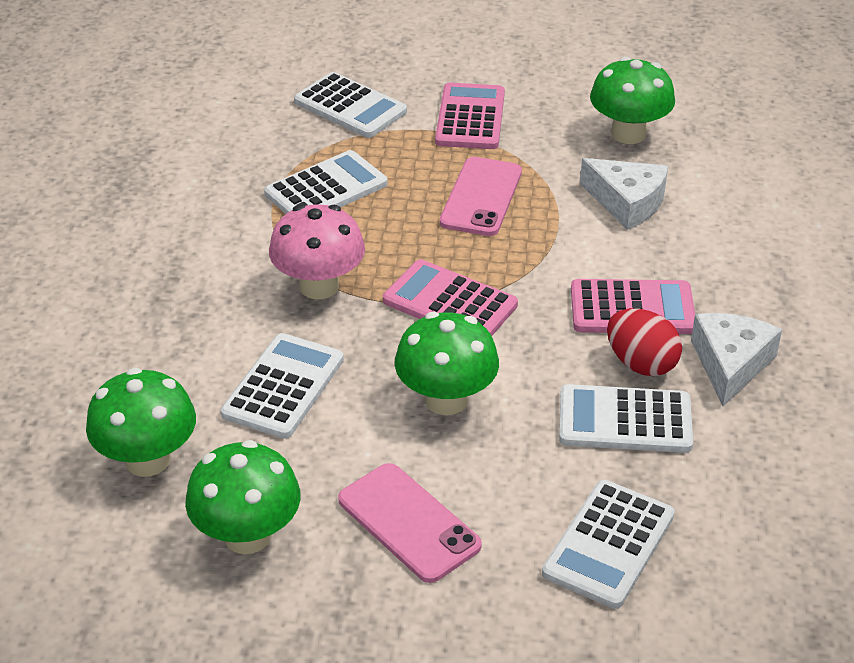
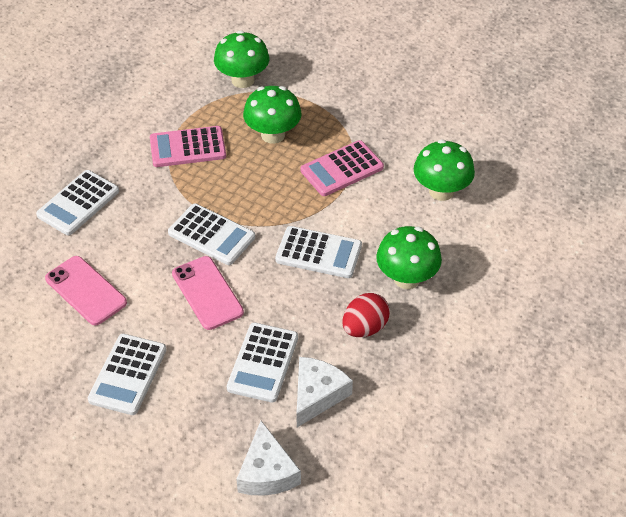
pink calculator: 3 -> 2
pink mushroom: 1 -> 0

